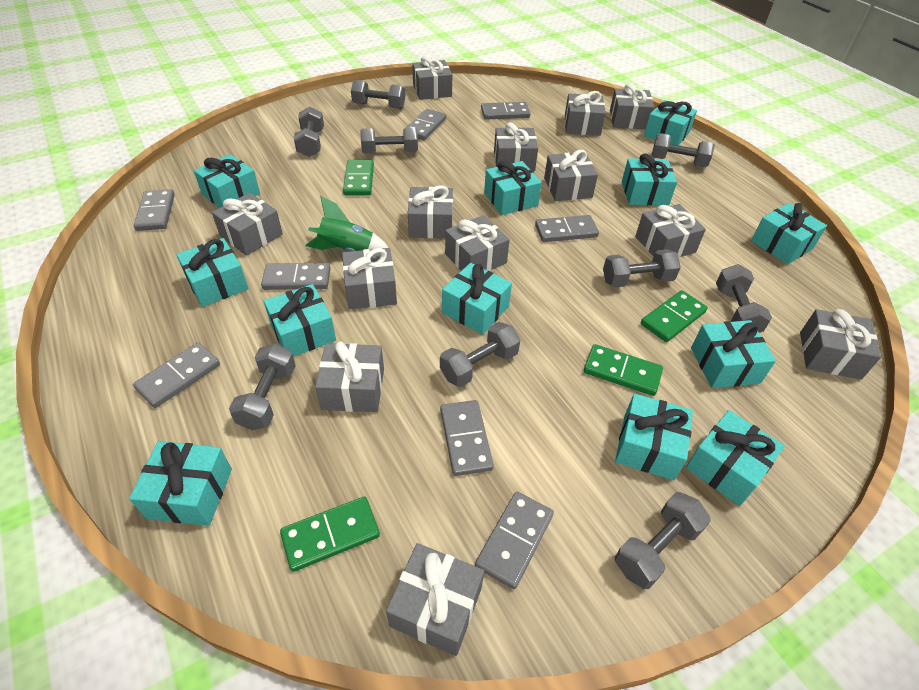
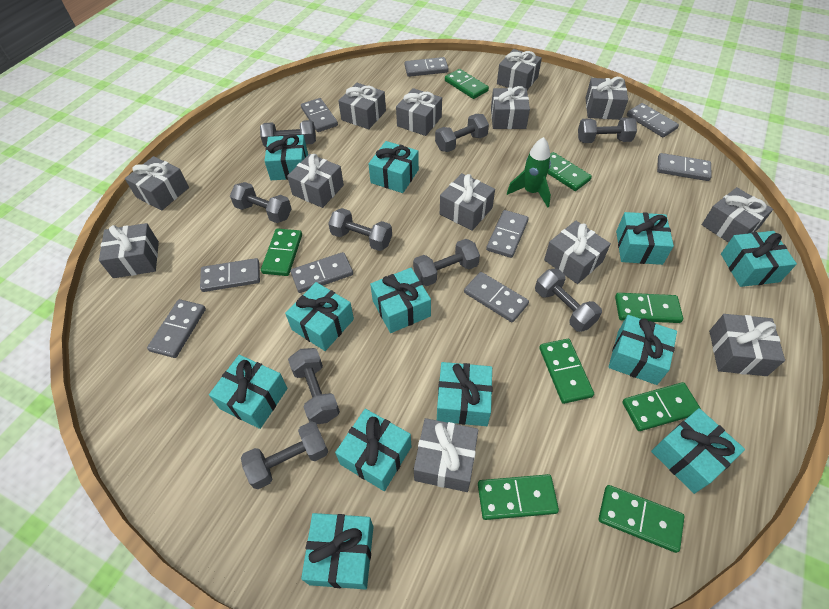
green domino: 4 -> 8
grey domino: 8 -> 9

